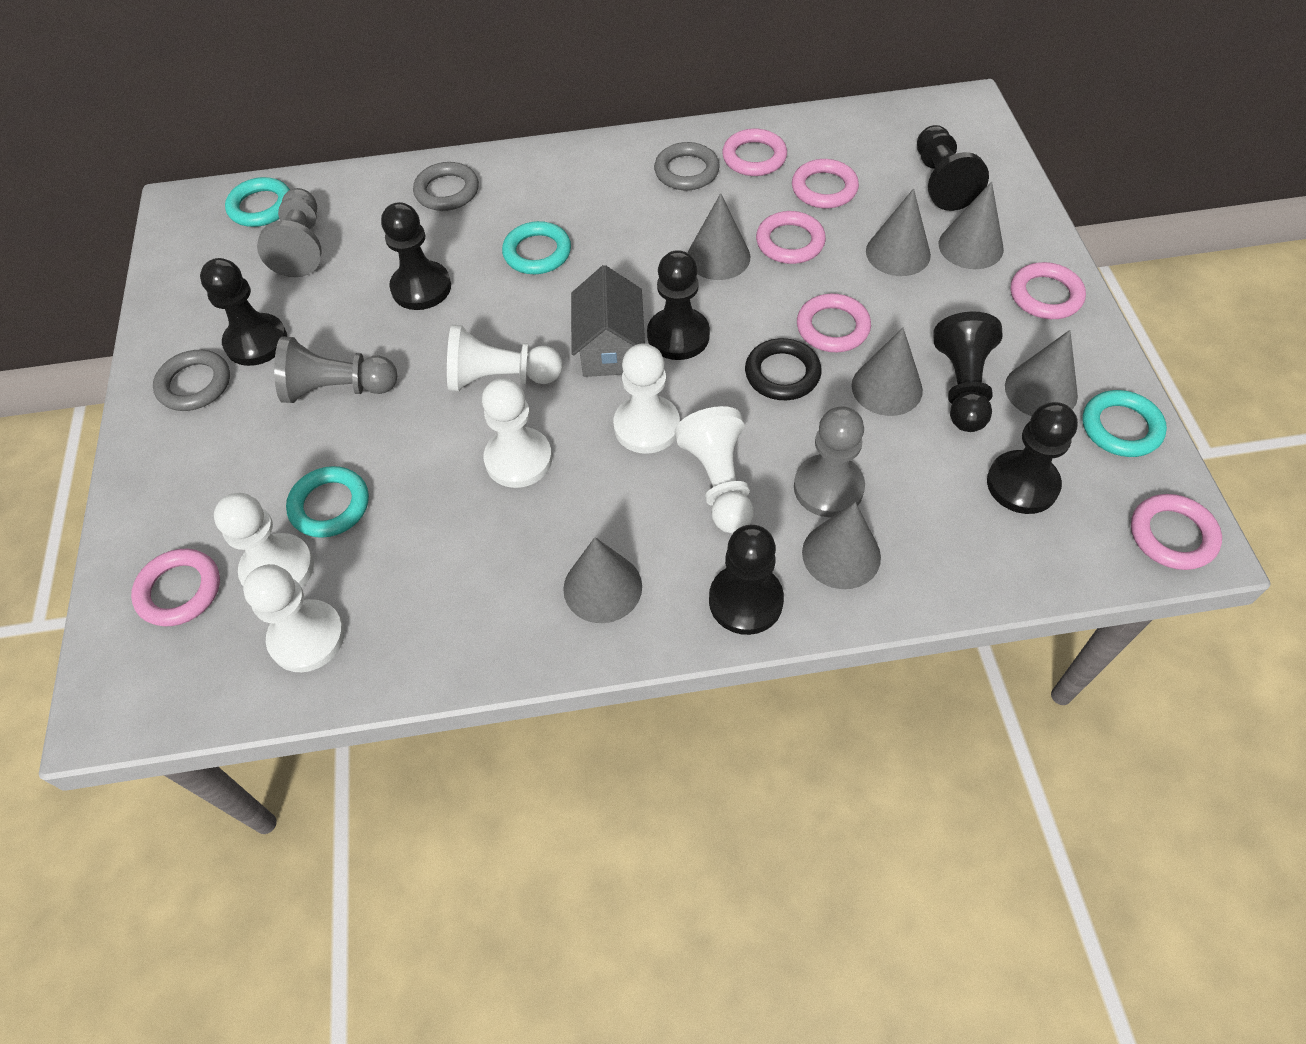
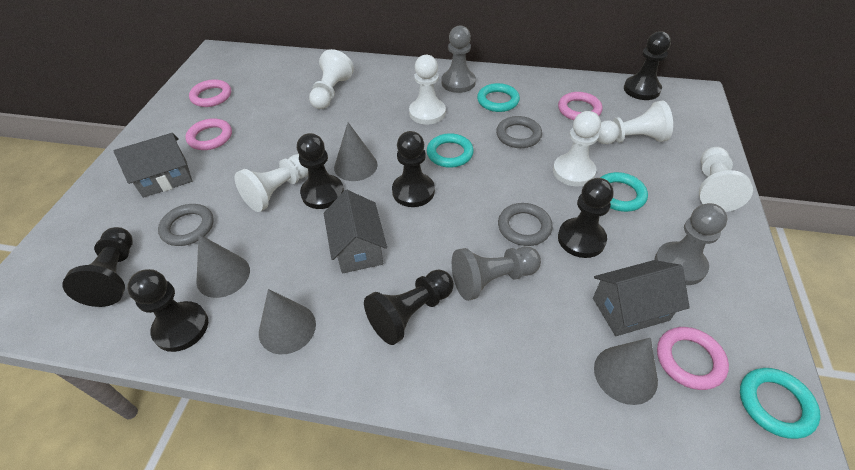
black ring: 1 -> 0
grey cone: 7 -> 4
grey house: 1 -> 3
pink ring: 7 -> 4

